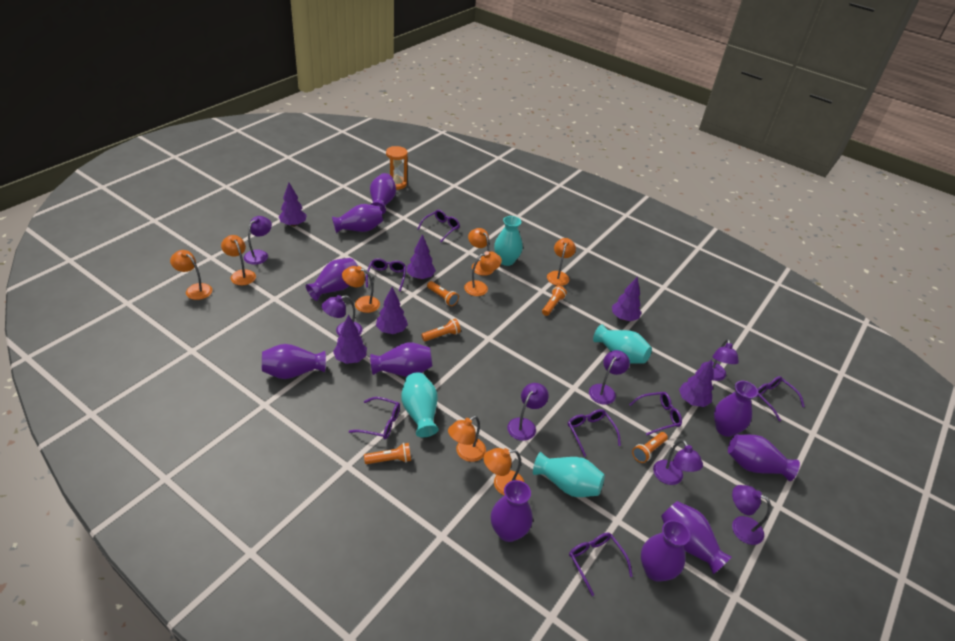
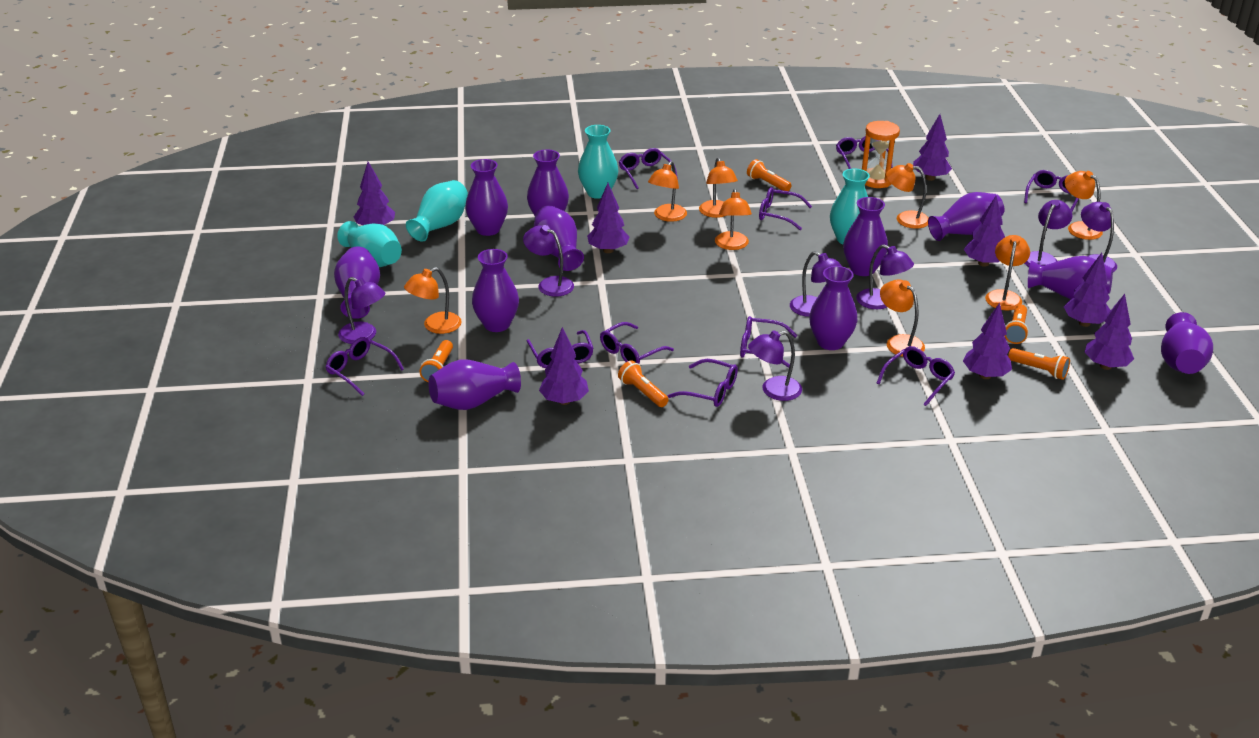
purple glasses: 7 -> 10
purple tree: 6 -> 8
purple vase: 10 -> 11

